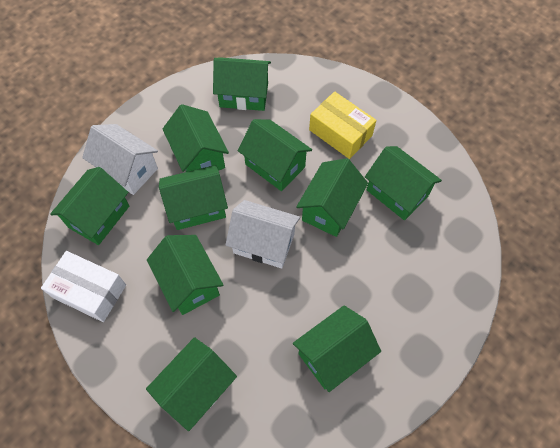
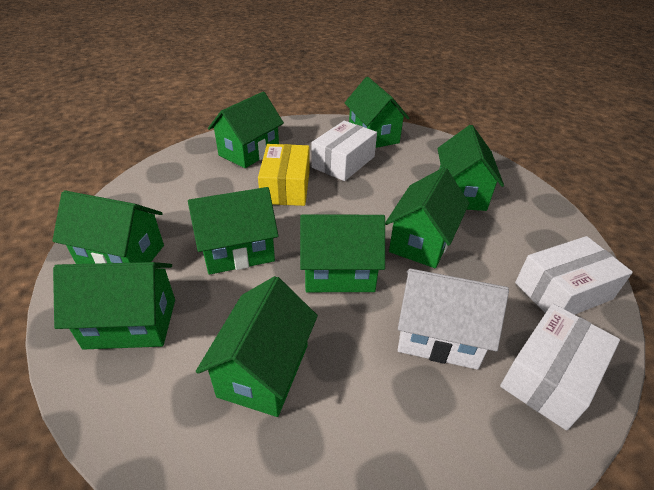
green house: 10 -> 9
white box: 1 -> 3
white house: 2 -> 1

